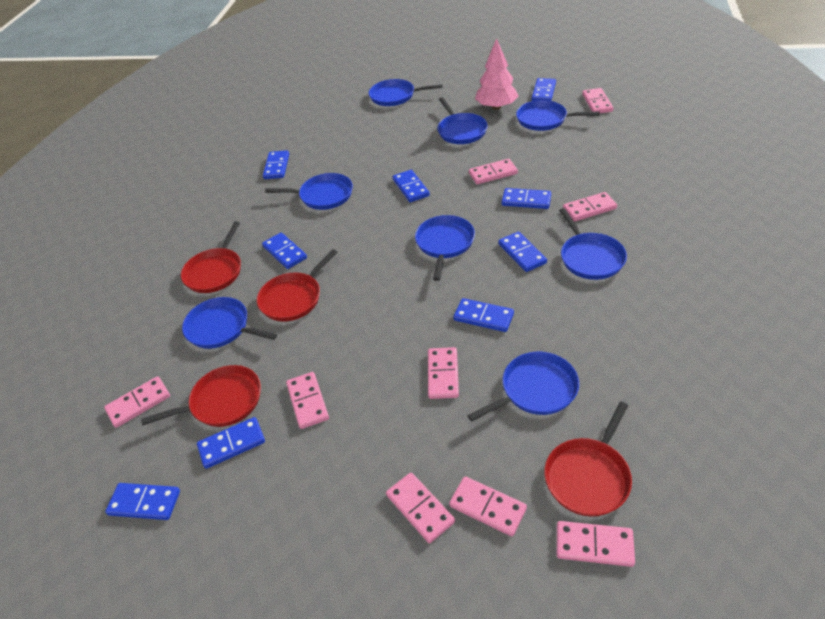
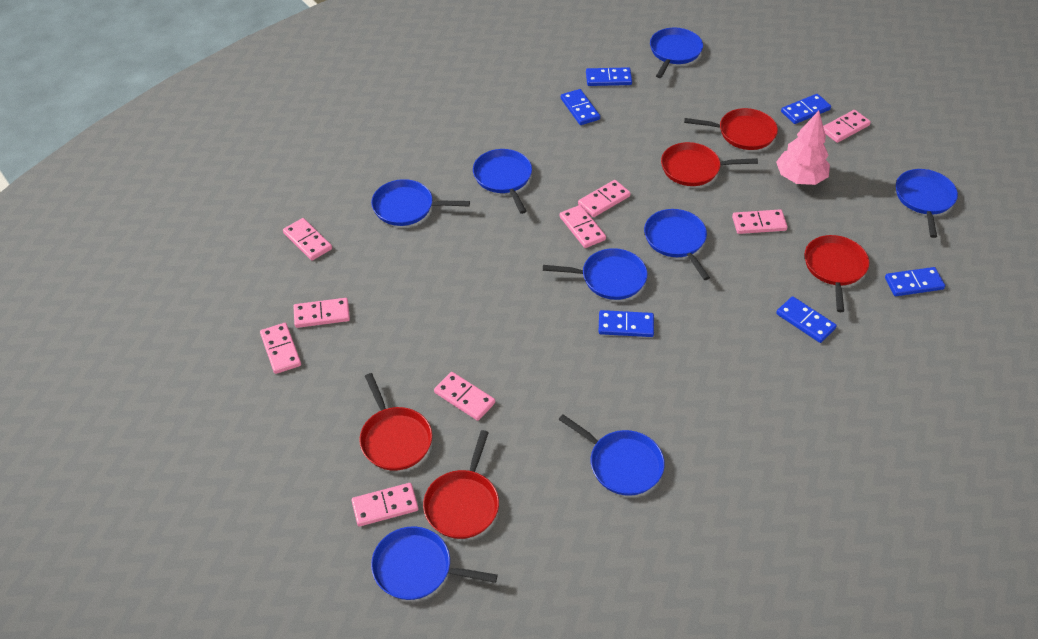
blue domino: 9 -> 6
red pan: 4 -> 5

